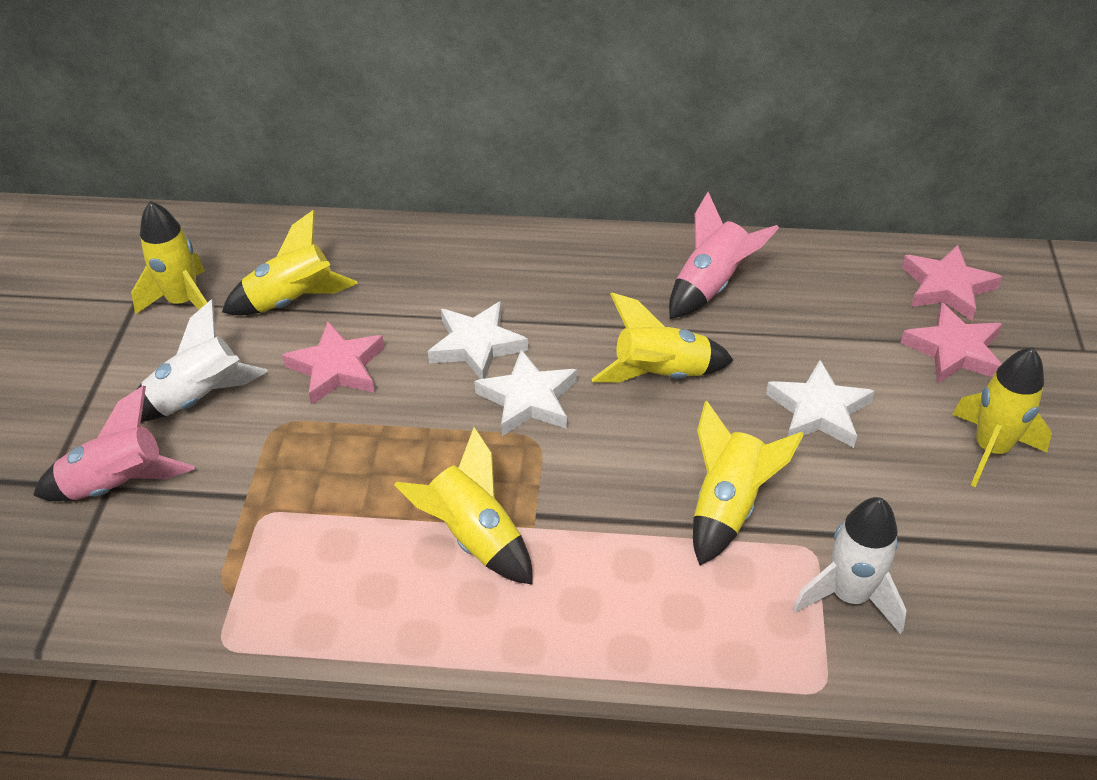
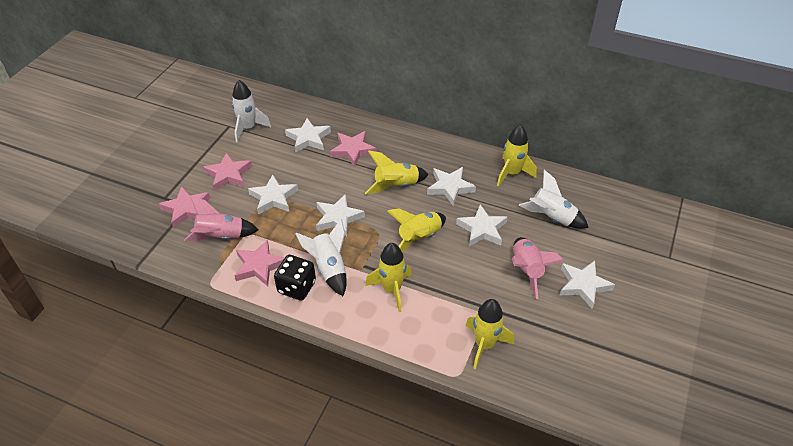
black dice: 0 -> 1
pink star: 3 -> 4
white rocket: 2 -> 3
white star: 3 -> 6
yellow rocket: 6 -> 5

